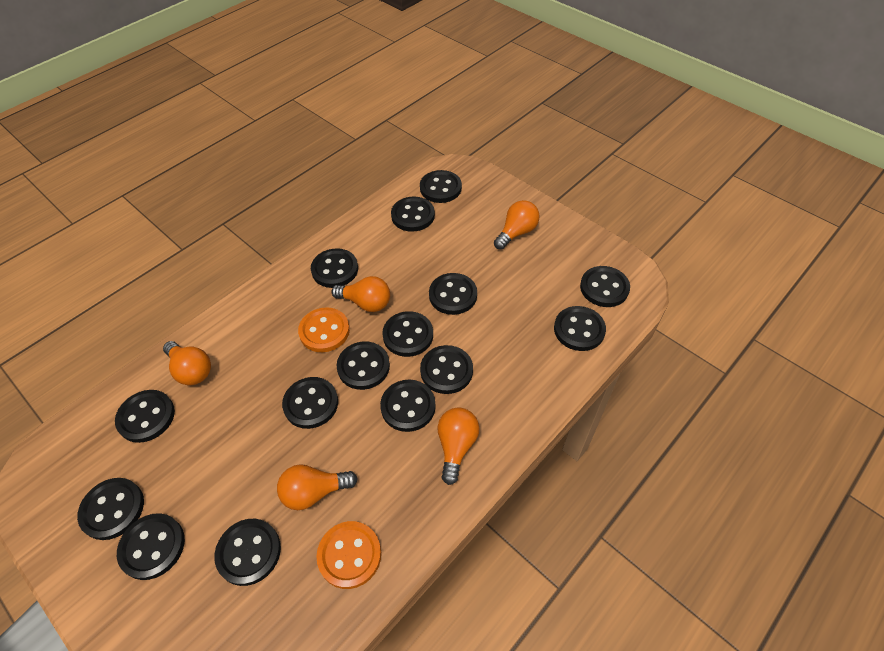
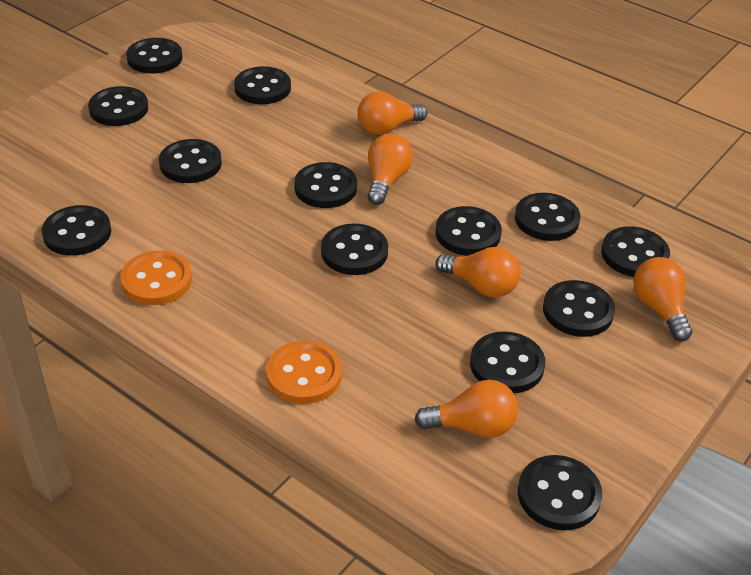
black button: 15 -> 13

